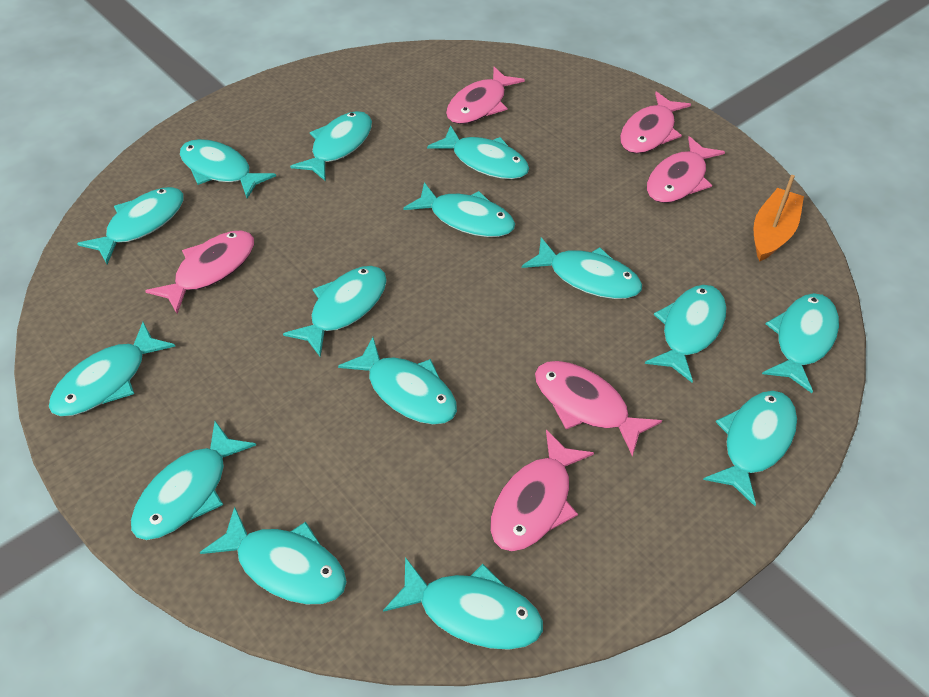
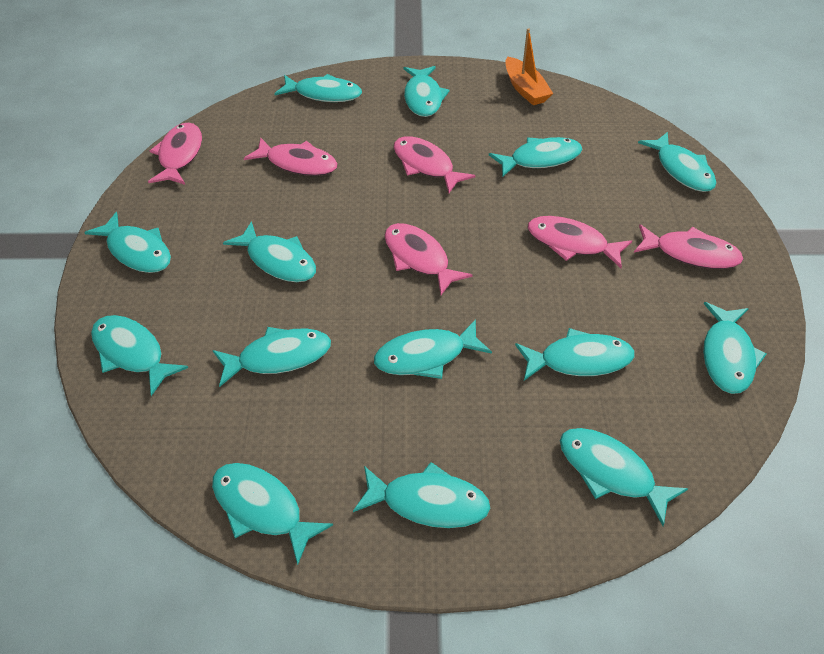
turquoise fish: 15 -> 14

